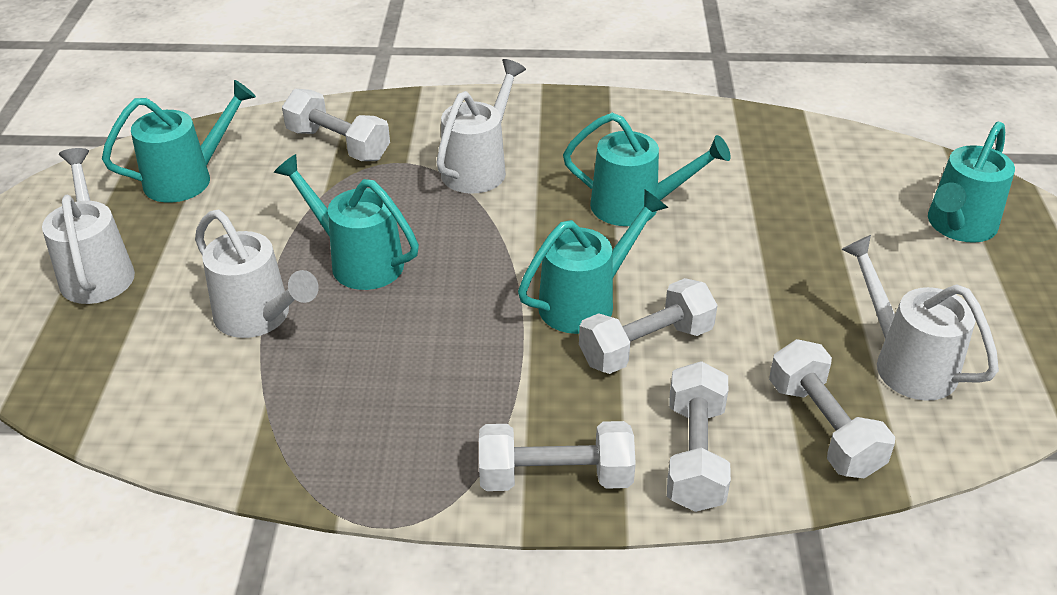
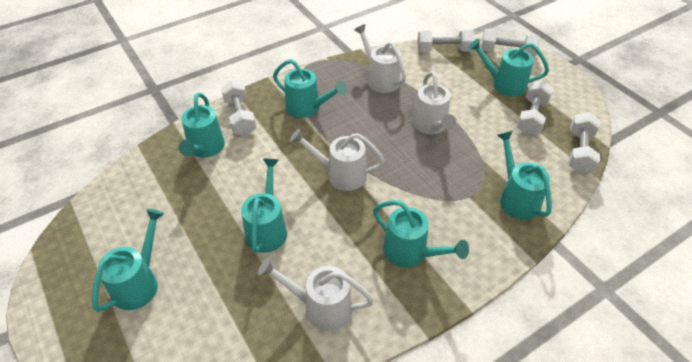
turquoise watering can: 5 -> 7

